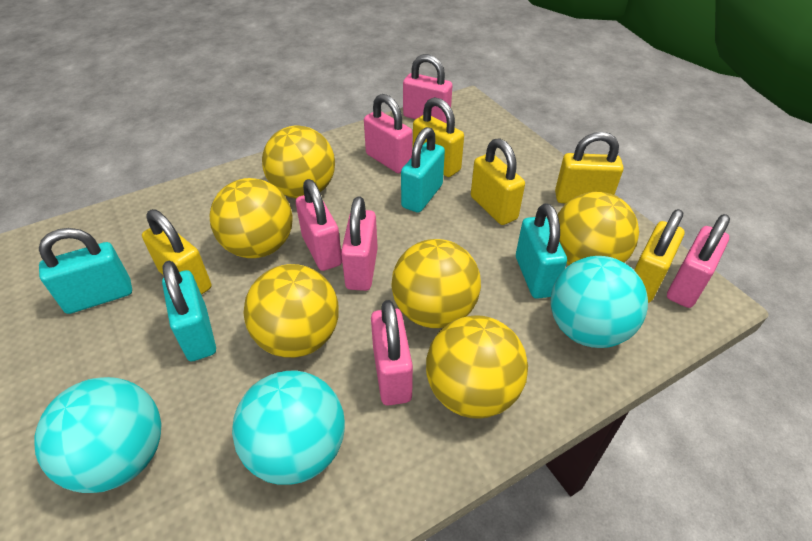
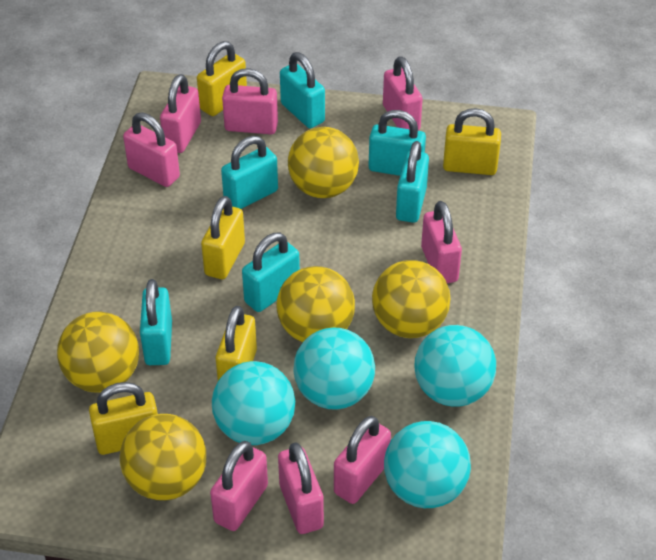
pink padlock: 6 -> 8
turquoise ball: 3 -> 4
turquoise padlock: 4 -> 6
yellow ball: 6 -> 5

